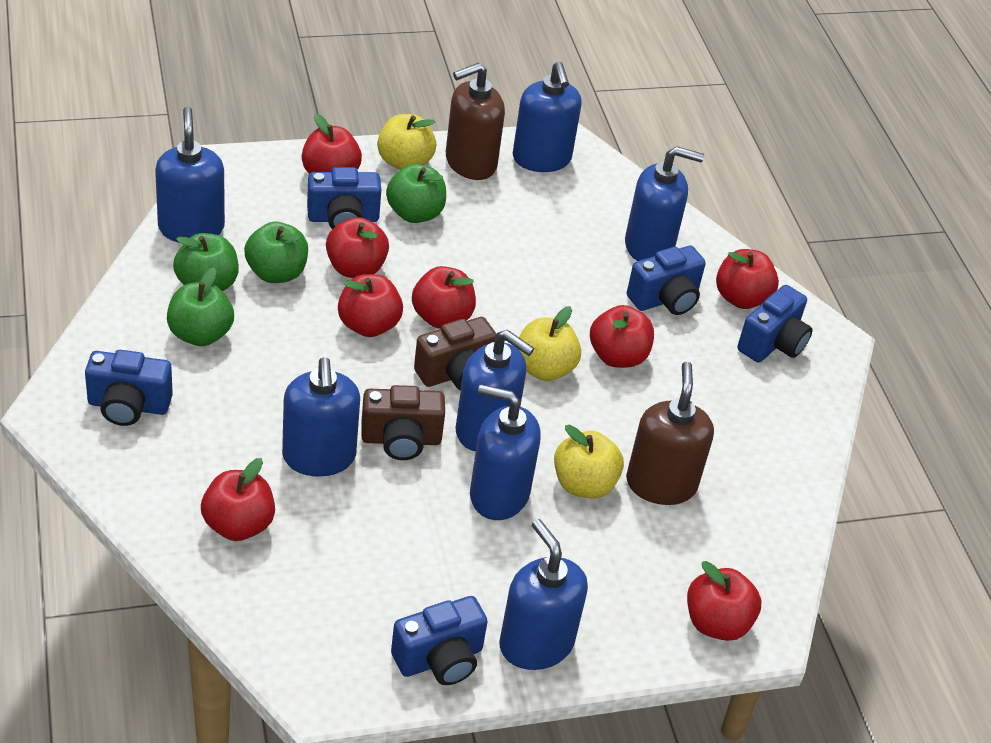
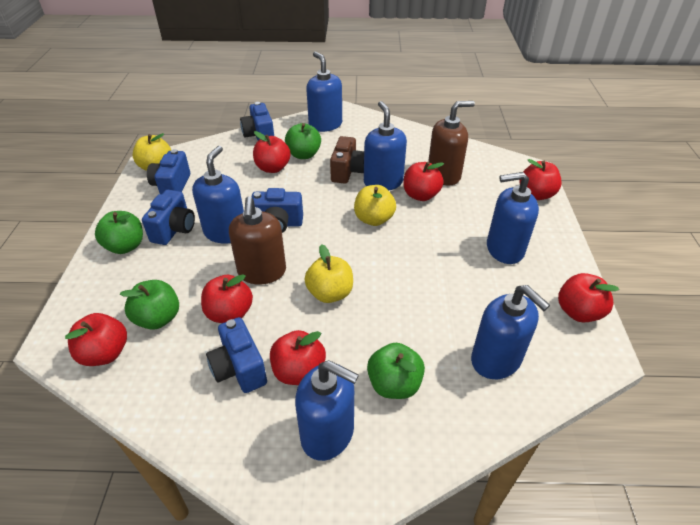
blue soap dispenser: 7 -> 6
brown camera: 2 -> 1
red apple: 8 -> 7

